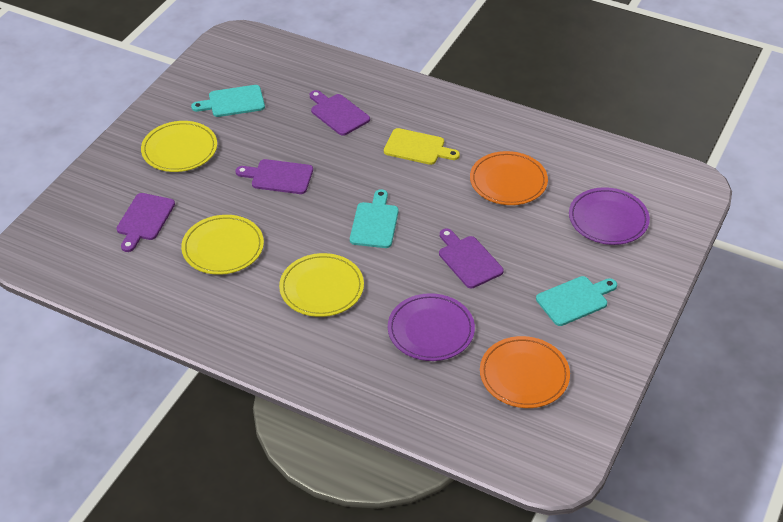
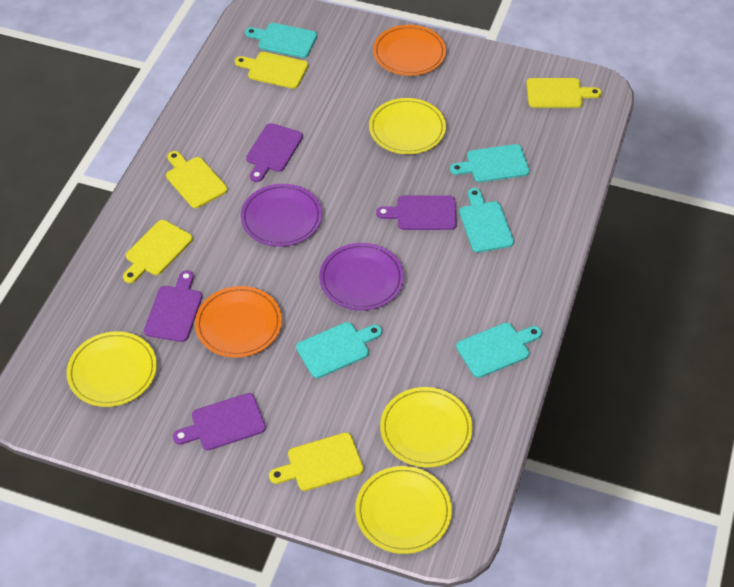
turquoise cutting board: 3 -> 5
yellow cutting board: 1 -> 5
yellow plate: 3 -> 4

